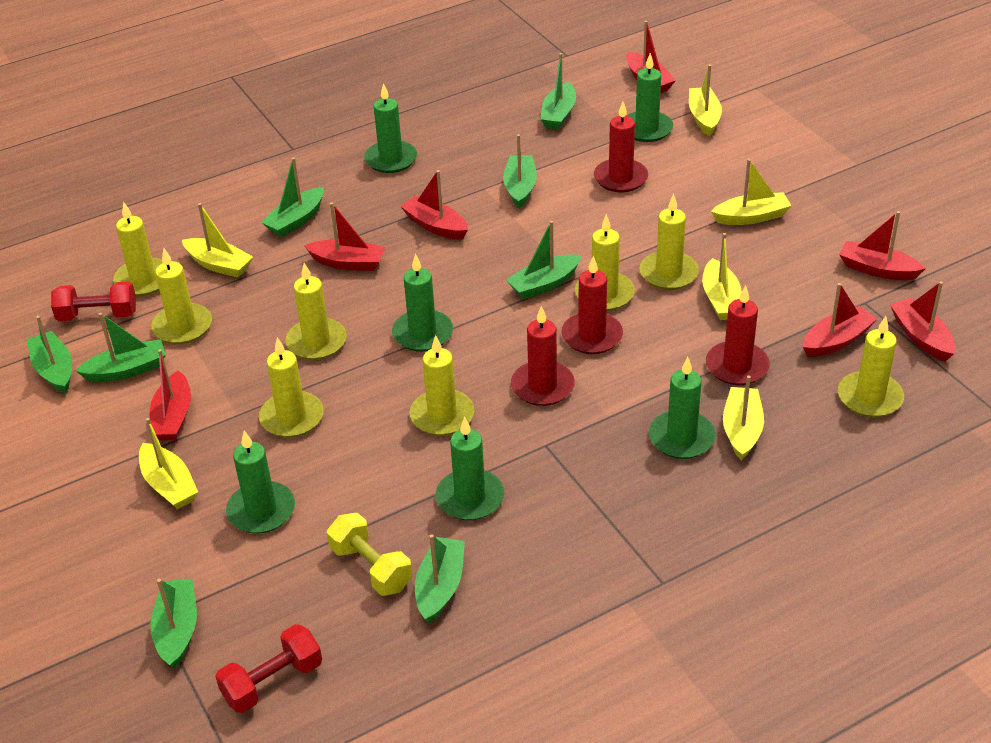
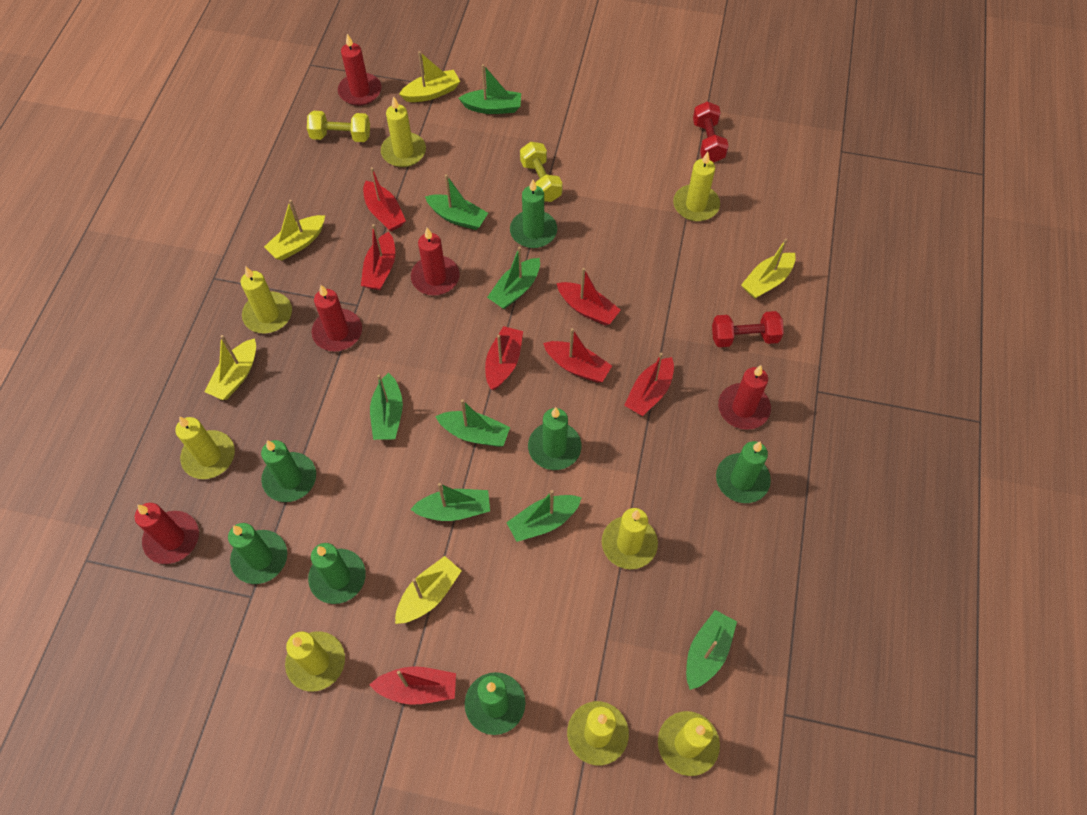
green candle: 6 -> 7
red candle: 4 -> 5
yellow boat: 6 -> 5
yellow dumbbell: 1 -> 2

